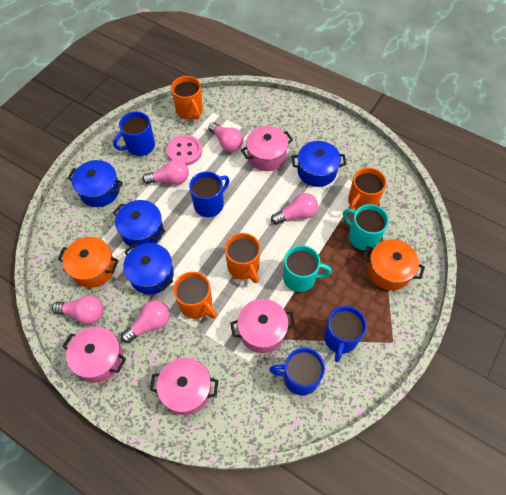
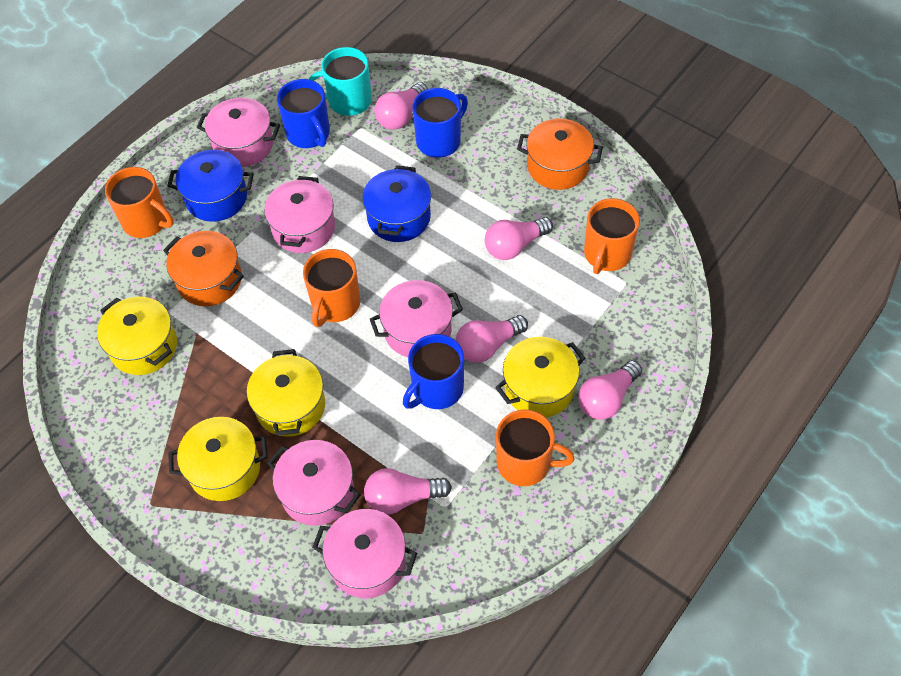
blue mug: 4 -> 3
blue pot: 4 -> 2
pink button: 1 -> 0
pink pot: 4 -> 5
turquoise mug: 2 -> 1
yellow pot: 0 -> 4

